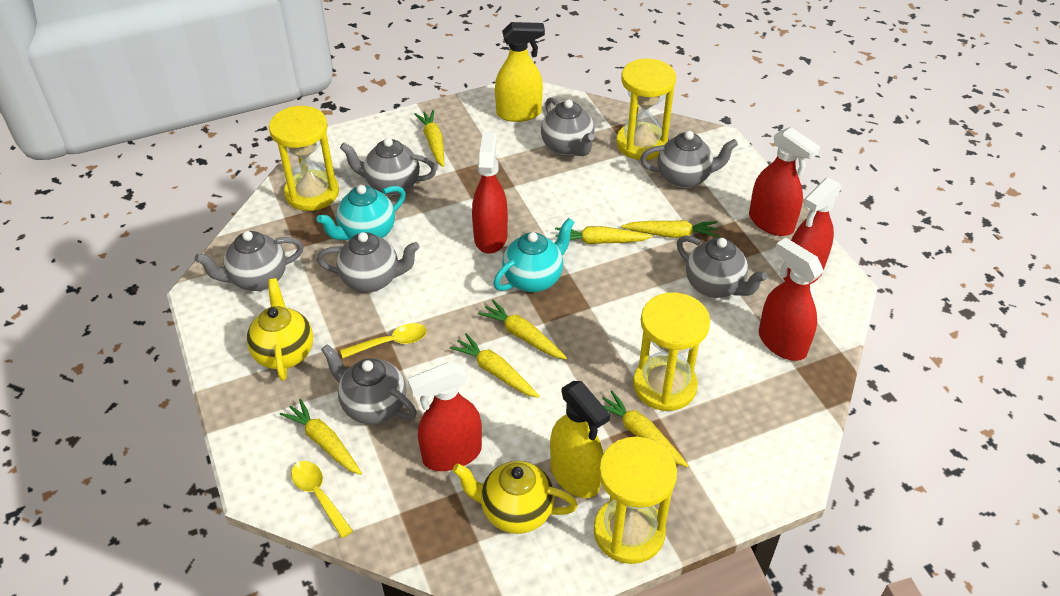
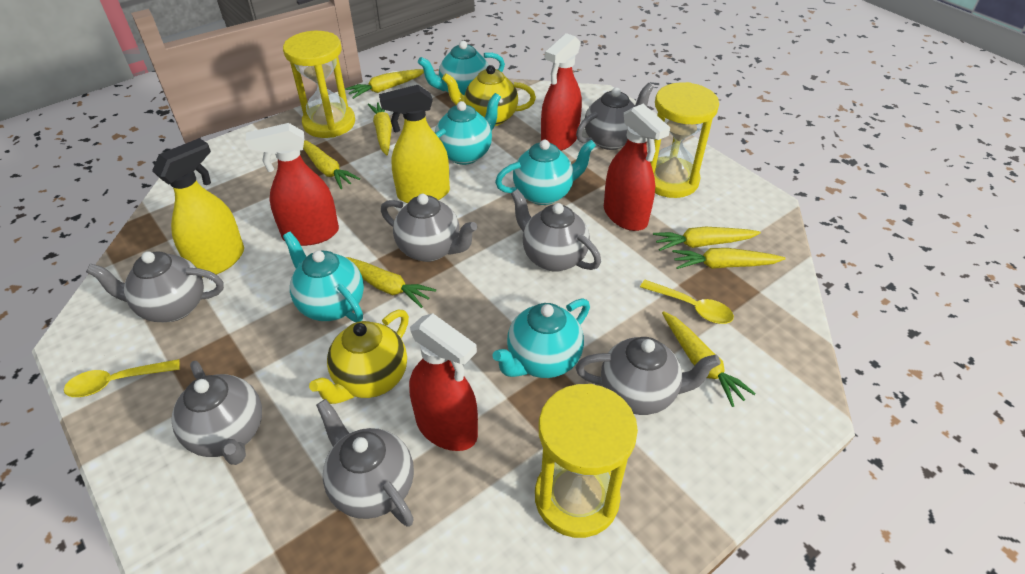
red spray bottle: 5 -> 4
turquoise teapot: 2 -> 5
yellow hourglass: 4 -> 3

